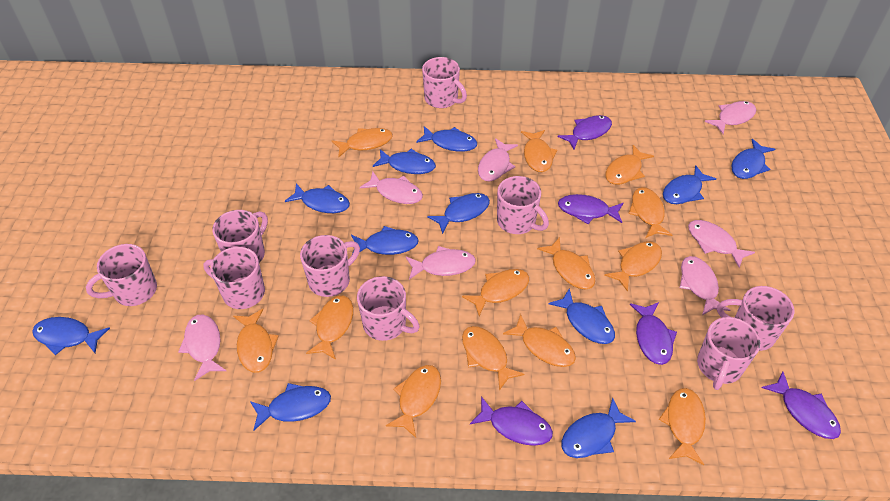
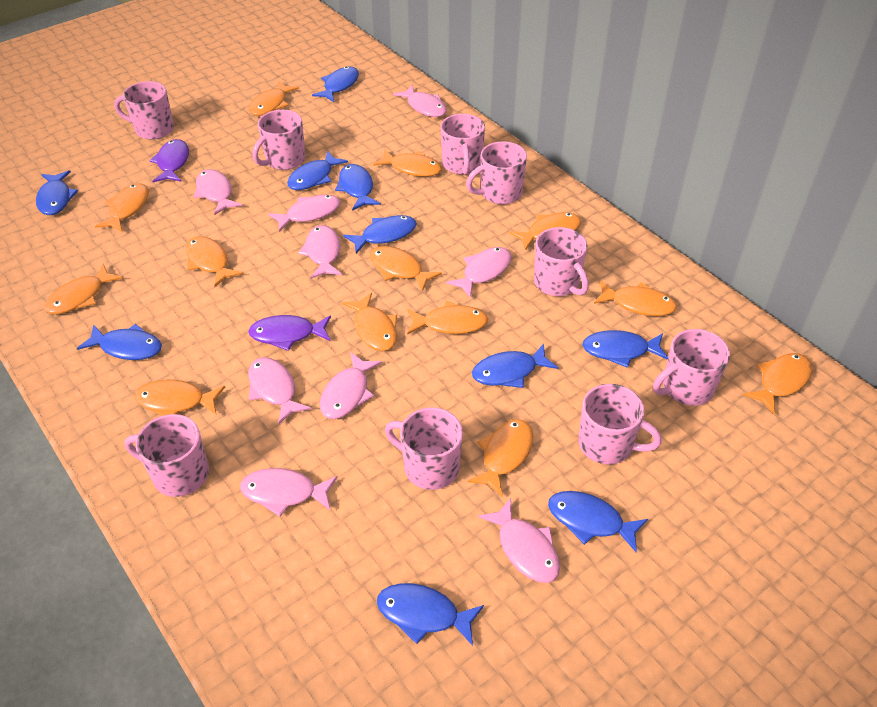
blue fish: 11 -> 10
pink fish: 7 -> 9
purple fish: 5 -> 2

